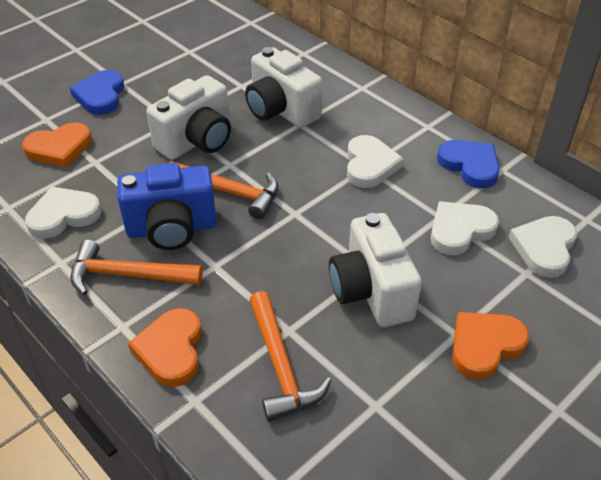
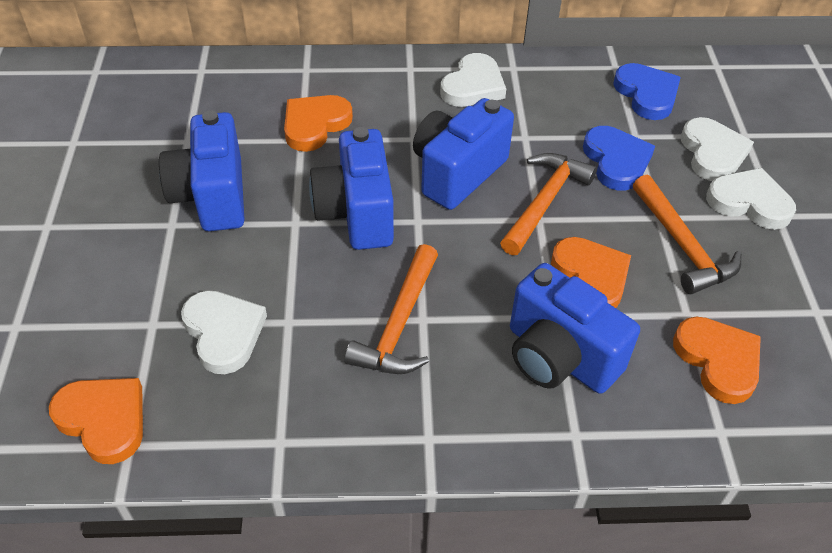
blue camera: 1 -> 4
orange heart: 3 -> 4
white camera: 3 -> 0

